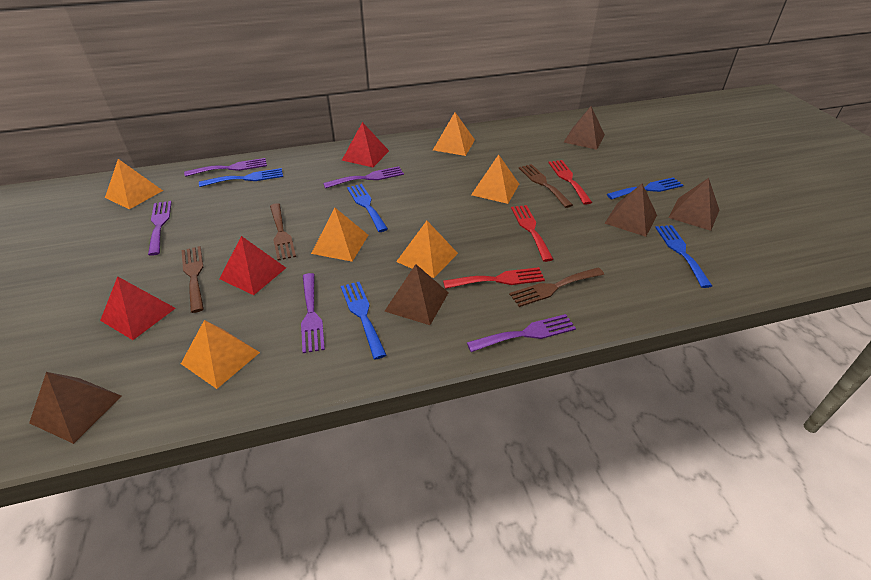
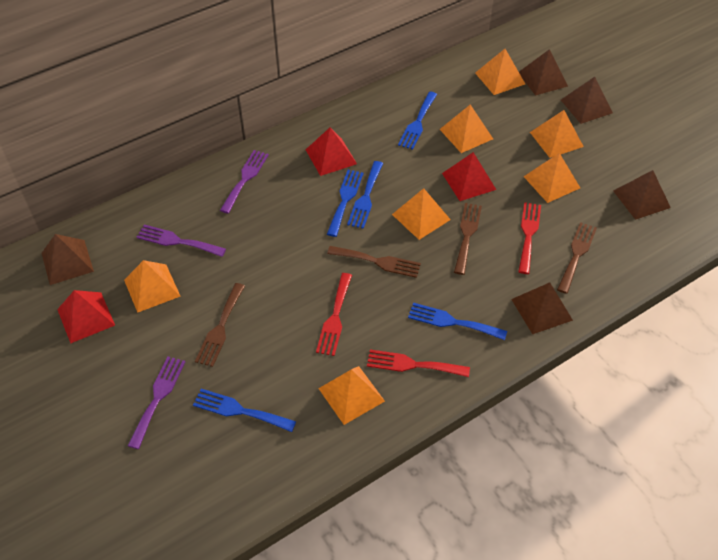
orange pyramid: 6 -> 7
purple fork: 5 -> 3

